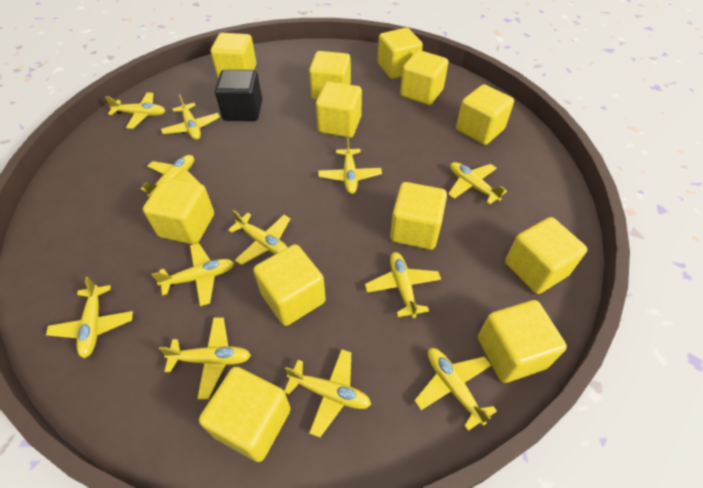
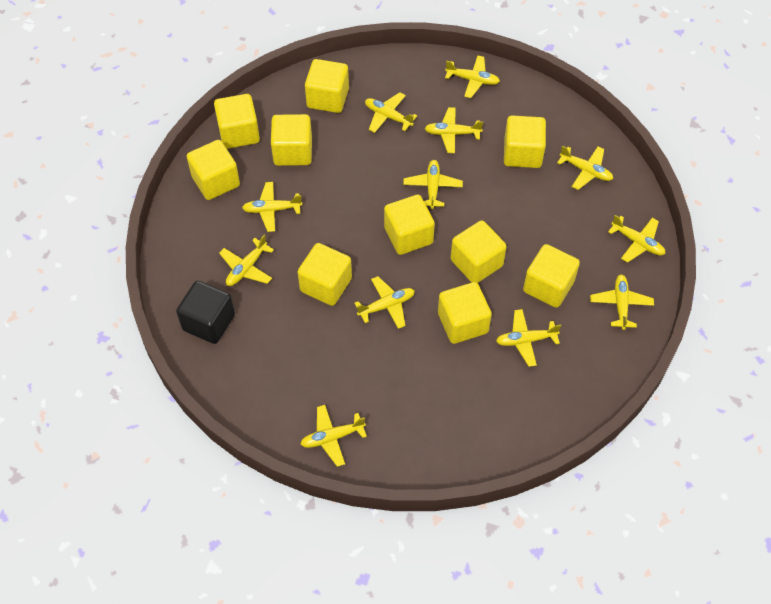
yellow cube: 12 -> 10

